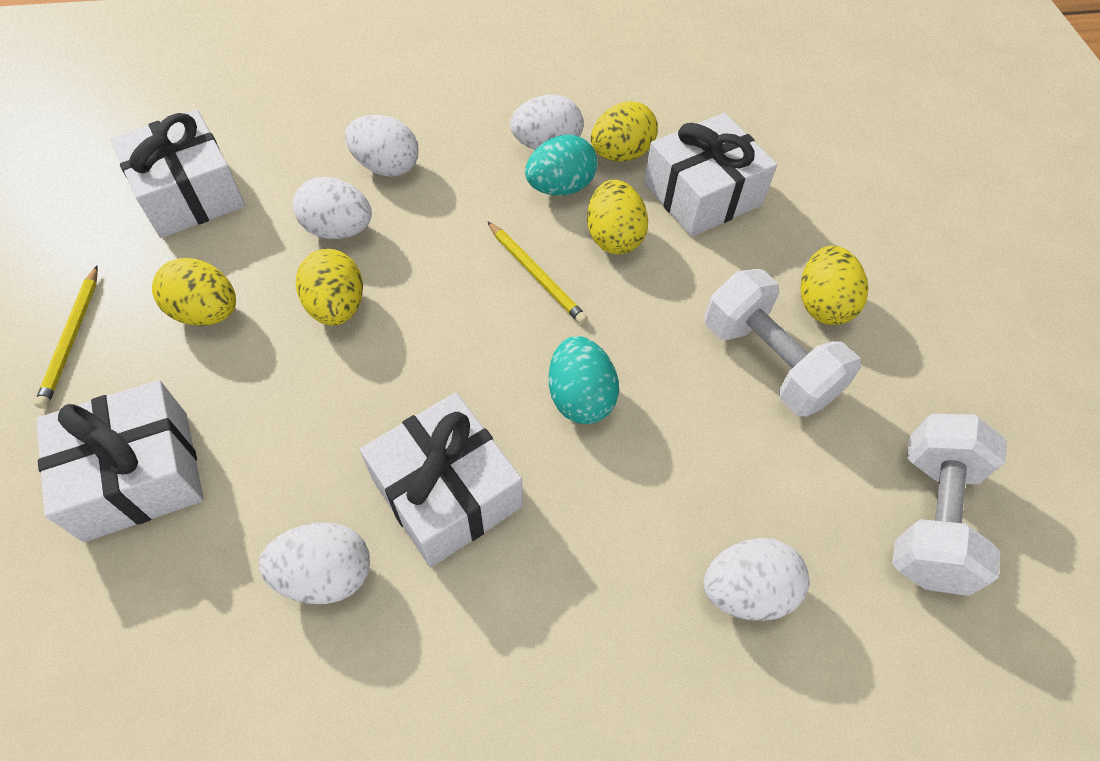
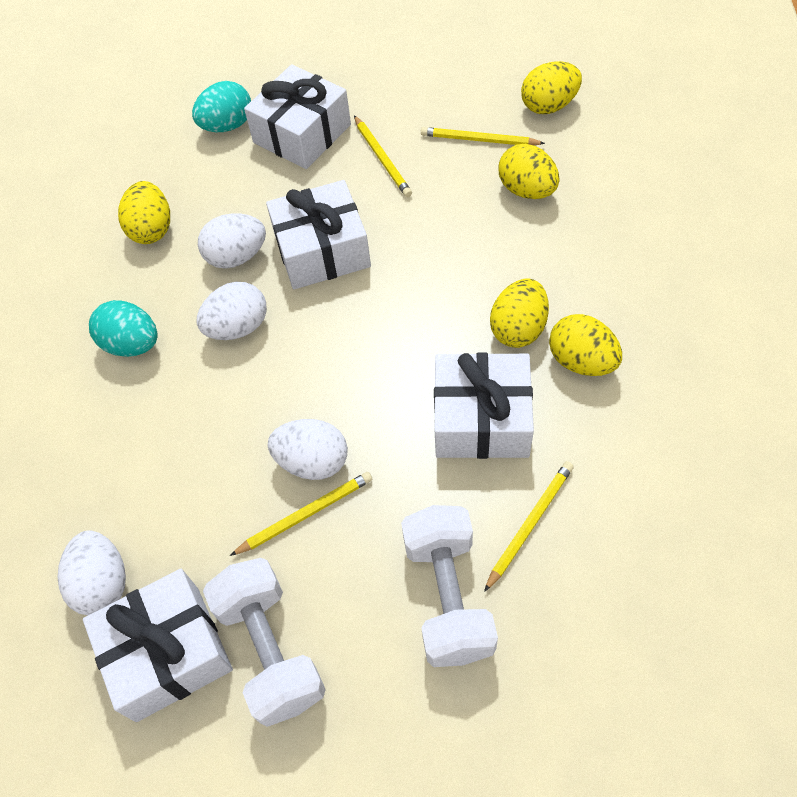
white egg: 5 -> 4
yellow pencil: 2 -> 4

